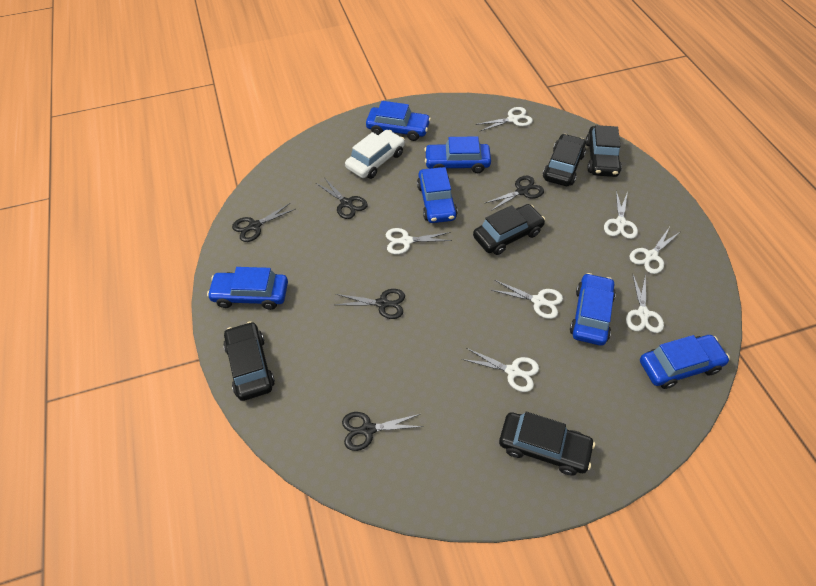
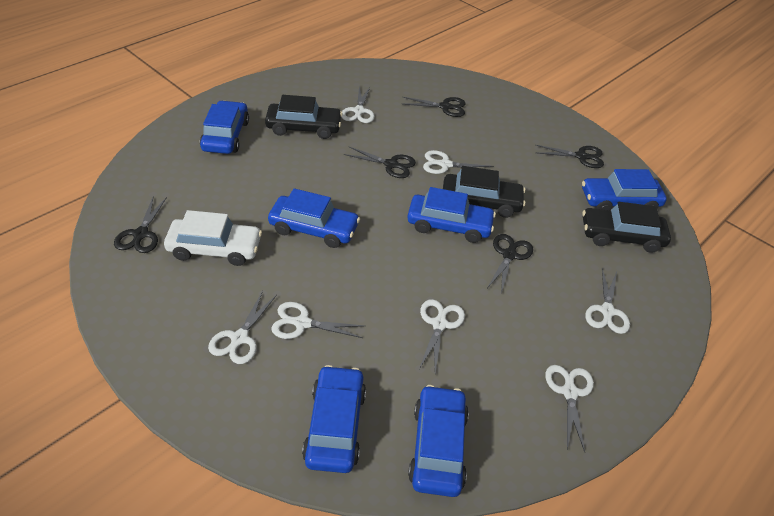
black car: 5 -> 3

